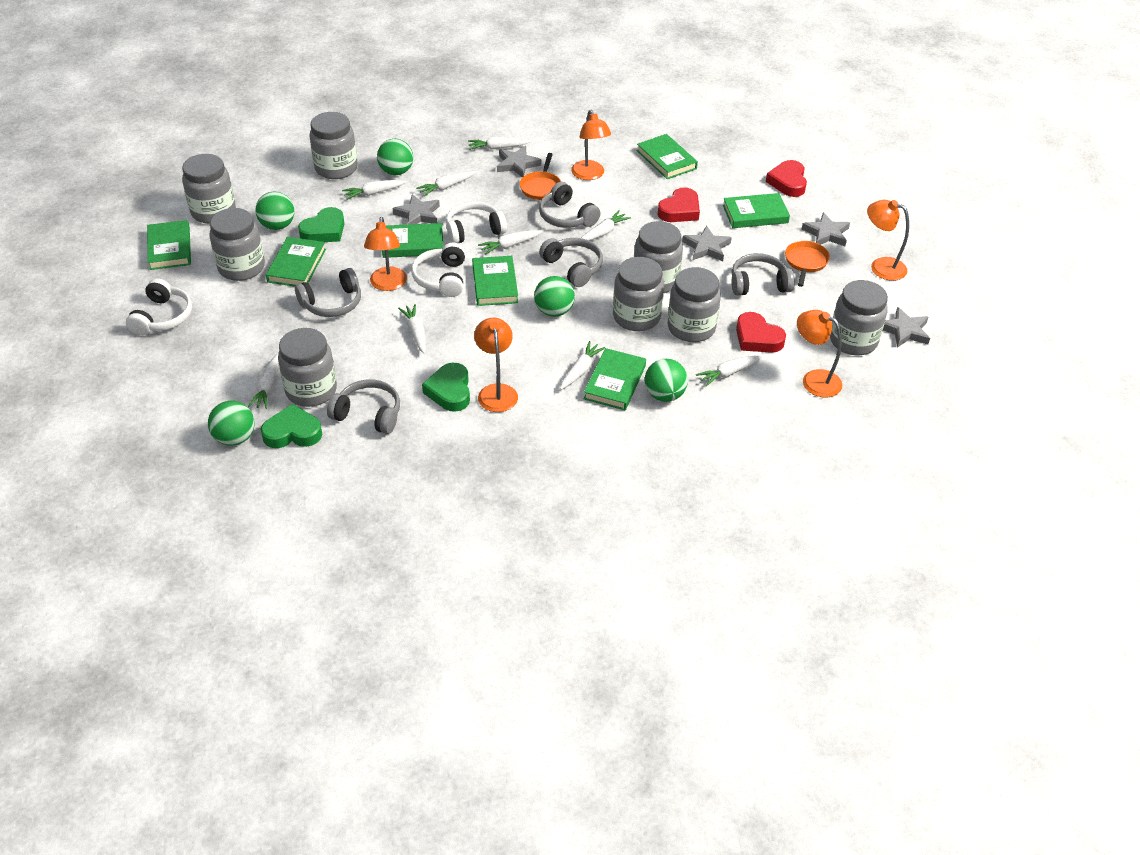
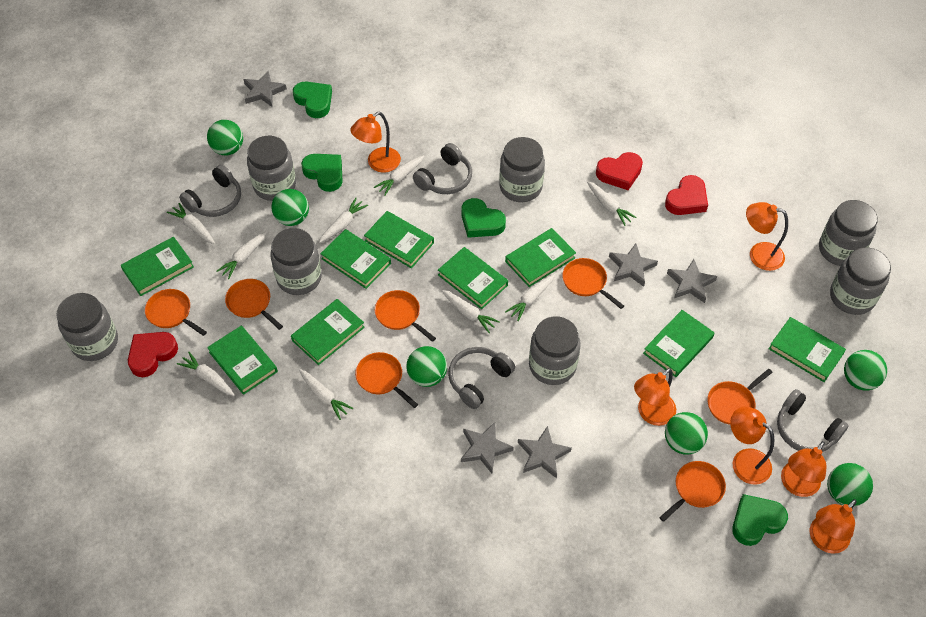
green ball: 5 -> 6
green book: 7 -> 9
green heart: 3 -> 4
grey headphones: 5 -> 4
grey jar: 8 -> 7
orange lamp: 5 -> 6
orange pan: 2 -> 7
white headphones: 3 -> 0

